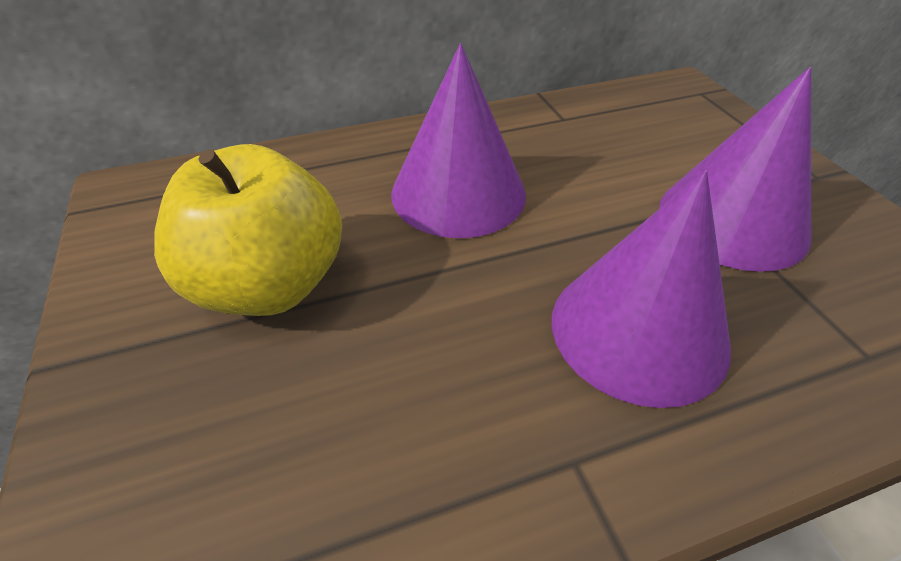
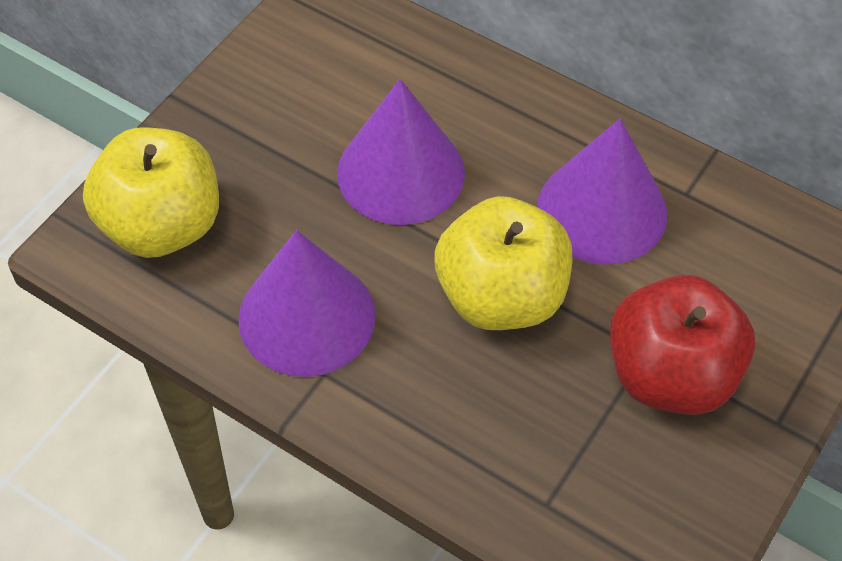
red apple: 0 -> 1
yellow apple: 1 -> 2

